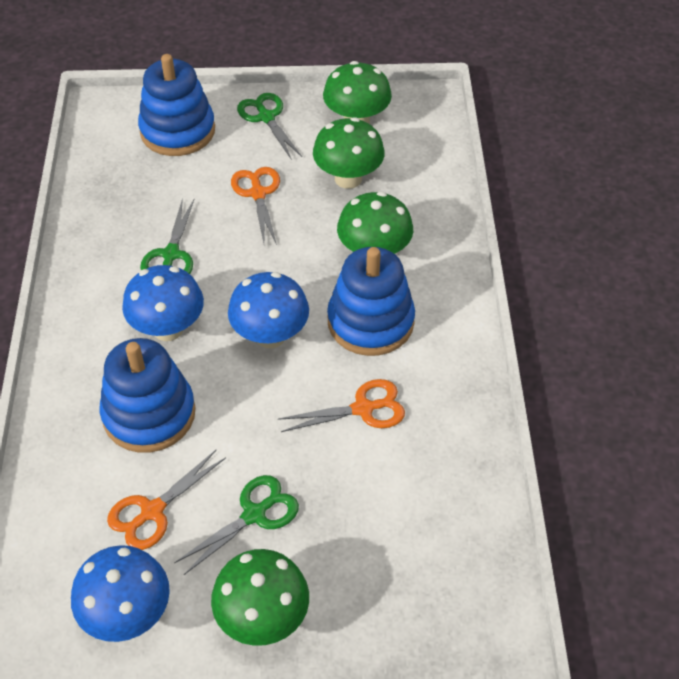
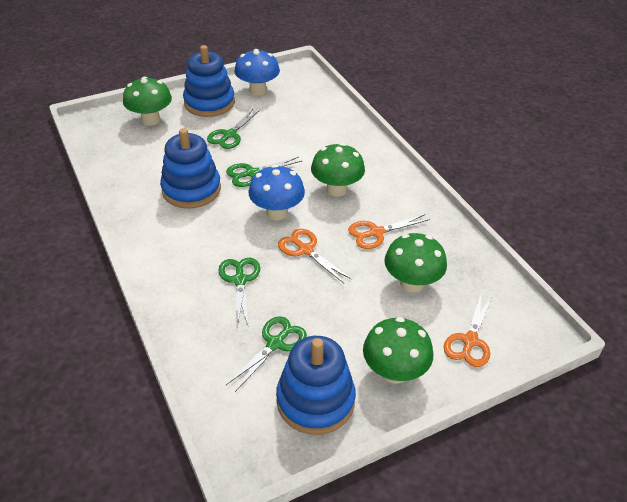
blue mushroom: 3 -> 2
green scissors: 3 -> 4

